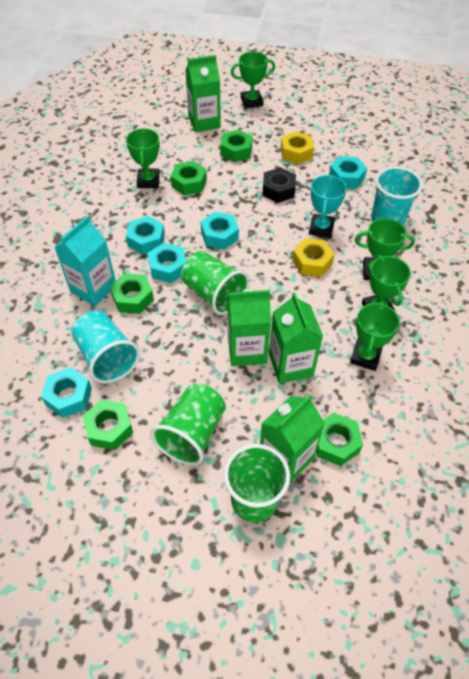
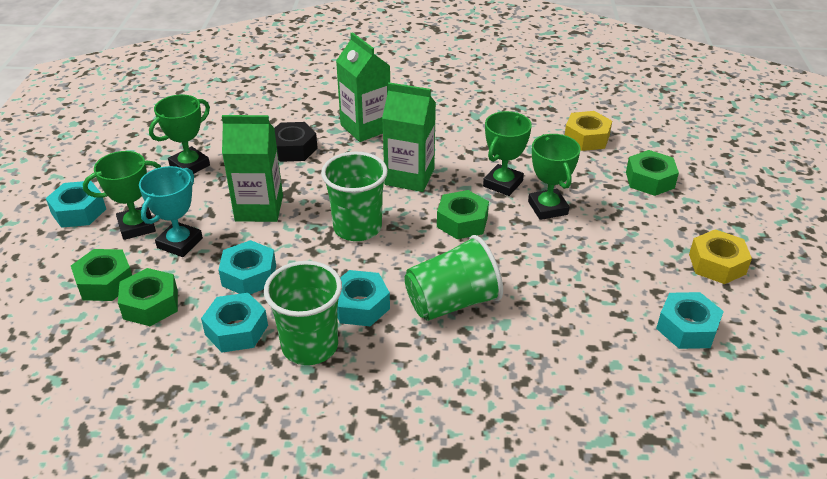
green carton: 4 -> 3
green nut: 5 -> 4
green trophy: 5 -> 4
turquoise carton: 1 -> 0
turquoise cup: 2 -> 0

